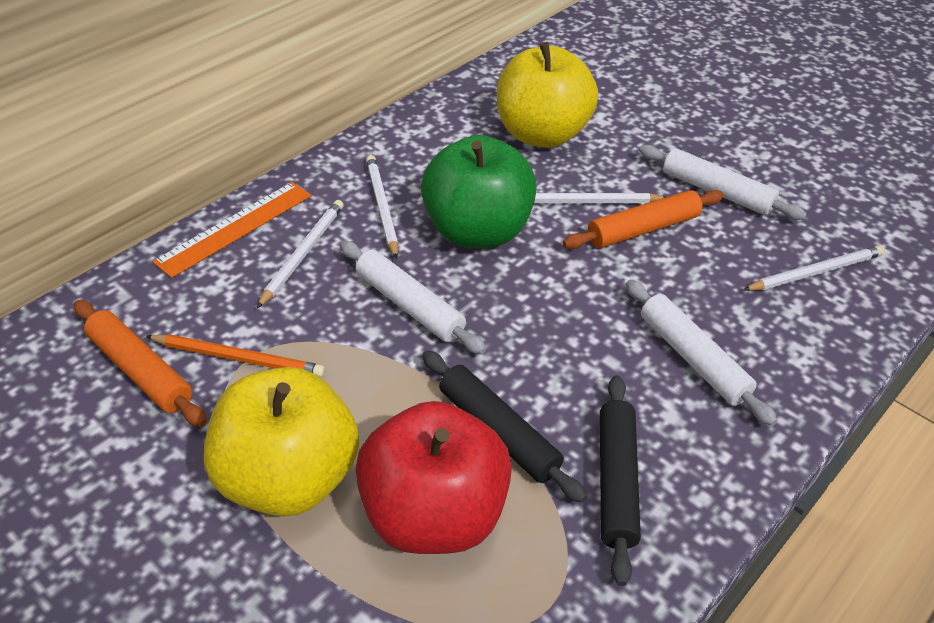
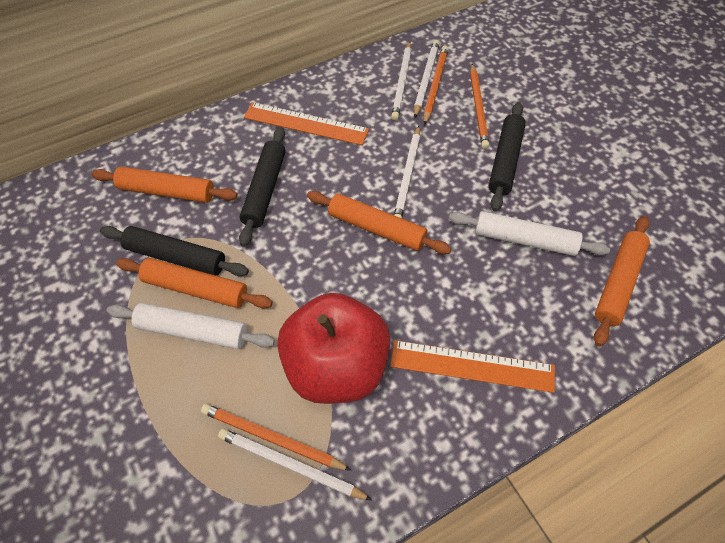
black rolling pin: 2 -> 3
green apple: 1 -> 0
orange pencil: 1 -> 3
orange rolling pin: 2 -> 4
orange ruler: 1 -> 2
white rolling pin: 3 -> 2
yellow apple: 2 -> 0

